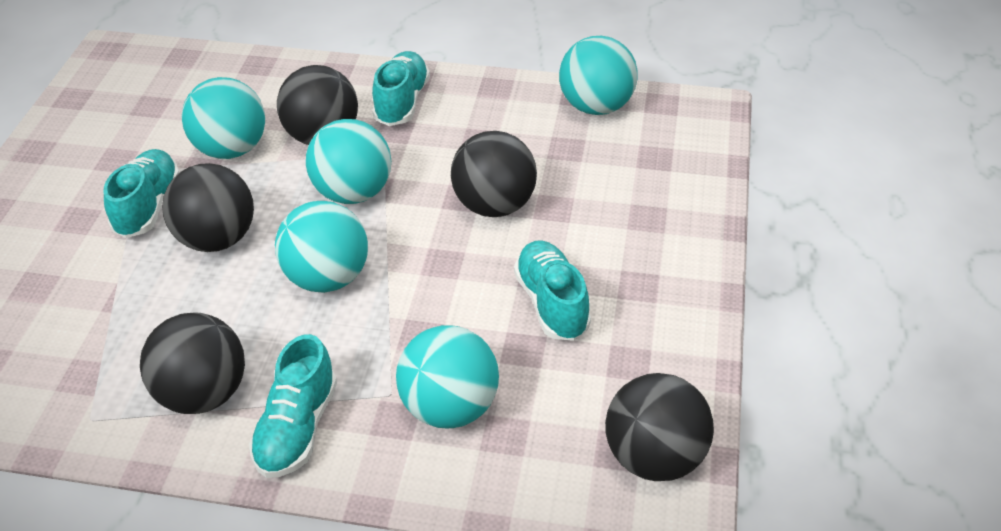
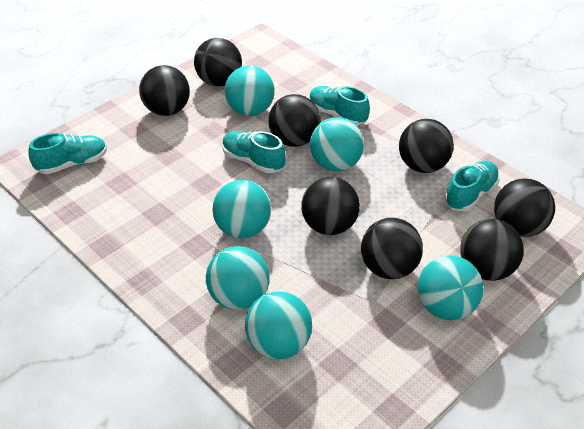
black ball: 5 -> 8
turquoise ball: 5 -> 6

